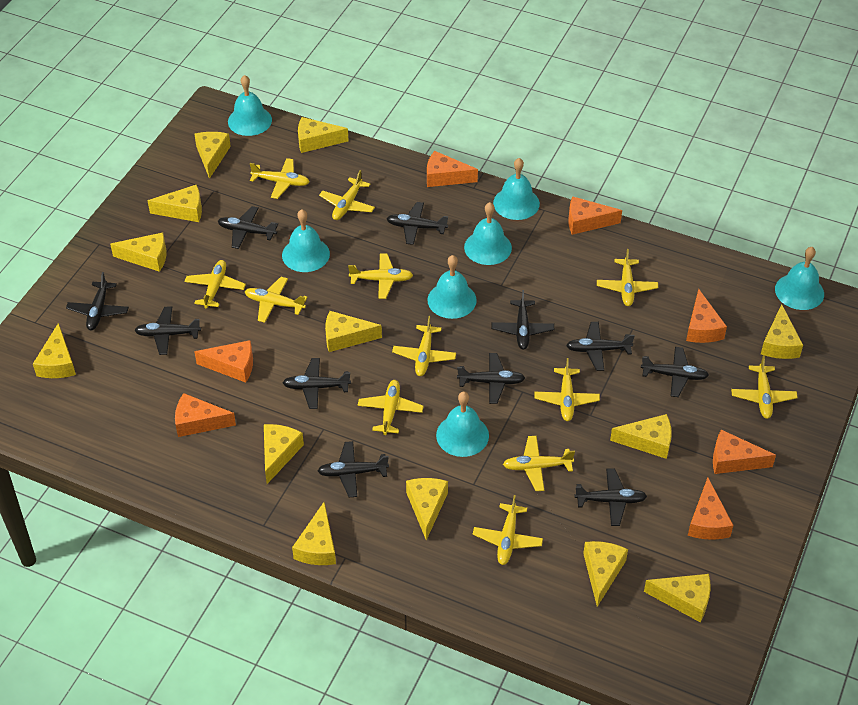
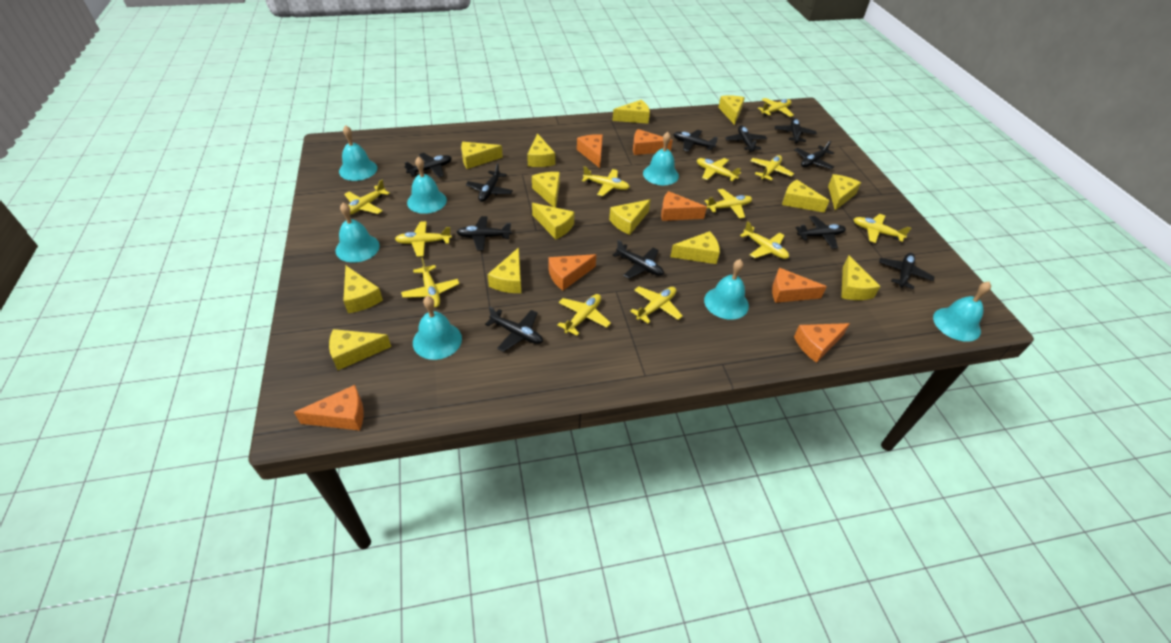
yellow cheese: 13 -> 14

